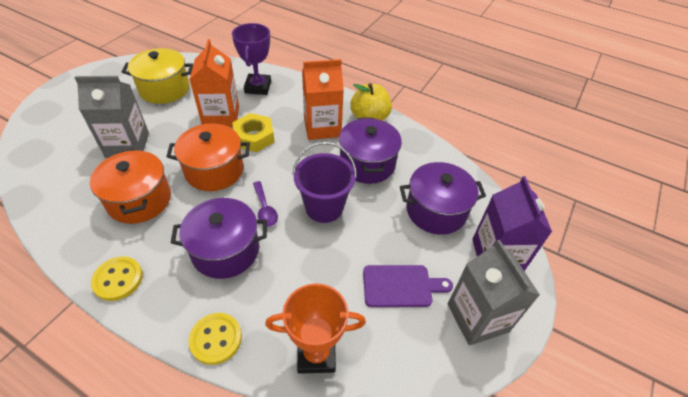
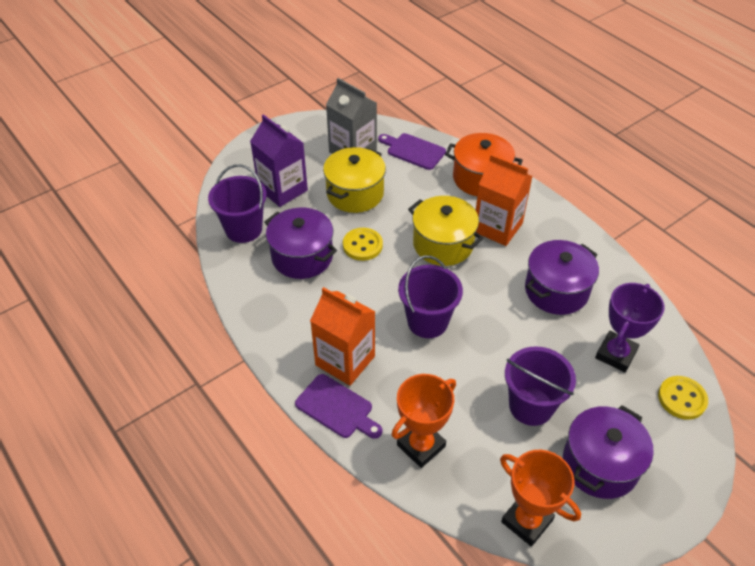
grey carton: 2 -> 1
orange pot: 2 -> 1
orange trophy: 1 -> 2
purple bucket: 1 -> 3
purple cutting board: 1 -> 2
purple spoon: 1 -> 0
yellow apple: 1 -> 0
yellow nut: 1 -> 0
yellow pot: 1 -> 2

